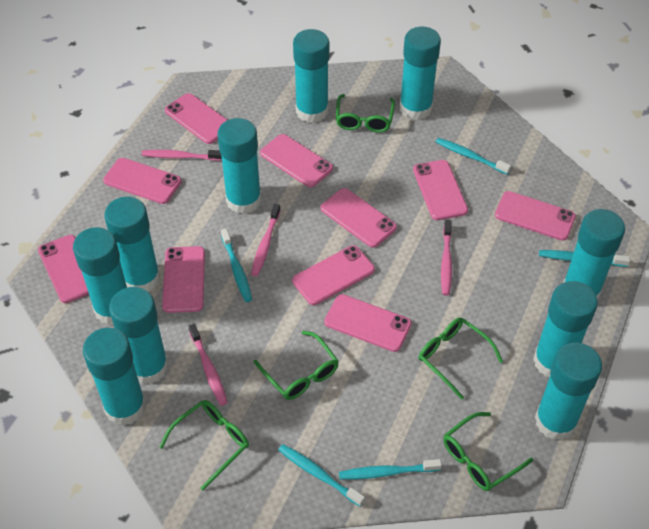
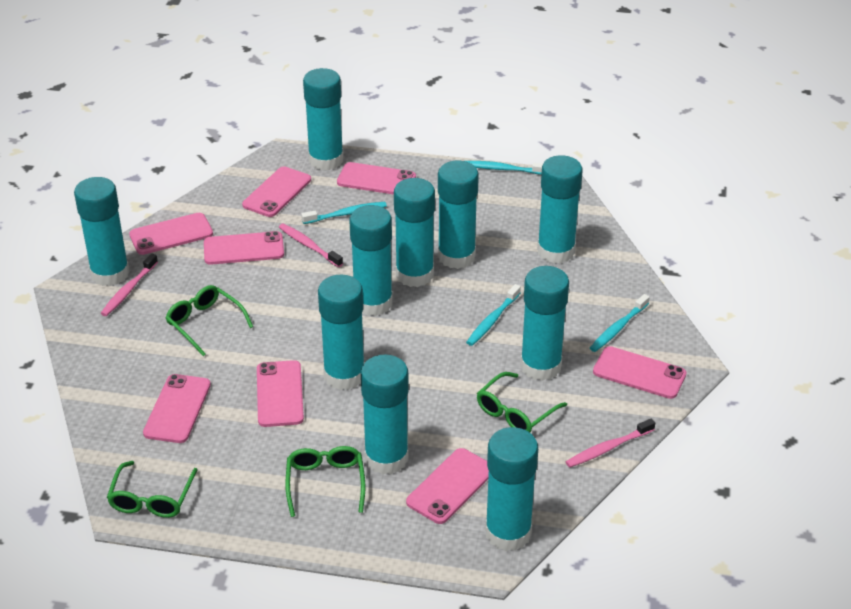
green glasses: 5 -> 4
pink phone: 10 -> 8
pink toothbrush: 4 -> 3
turquoise toothbrush: 5 -> 4

